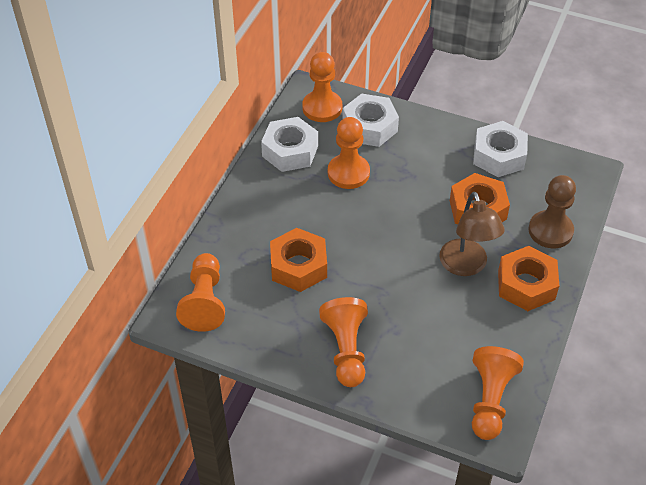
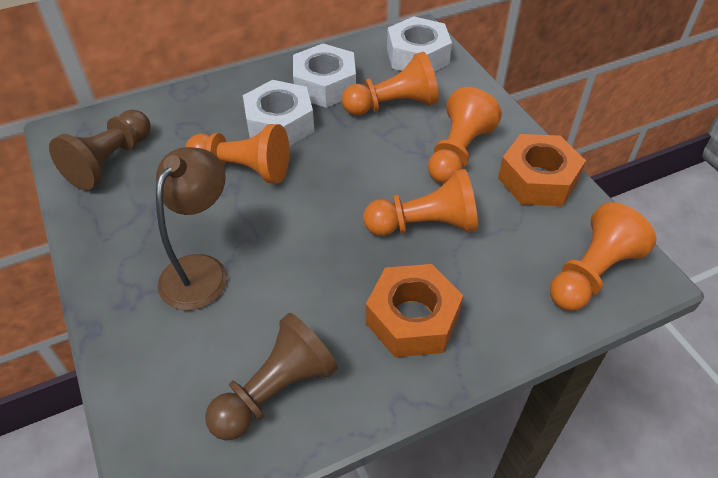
brown pawn: 1 -> 2
orange nut: 3 -> 2

